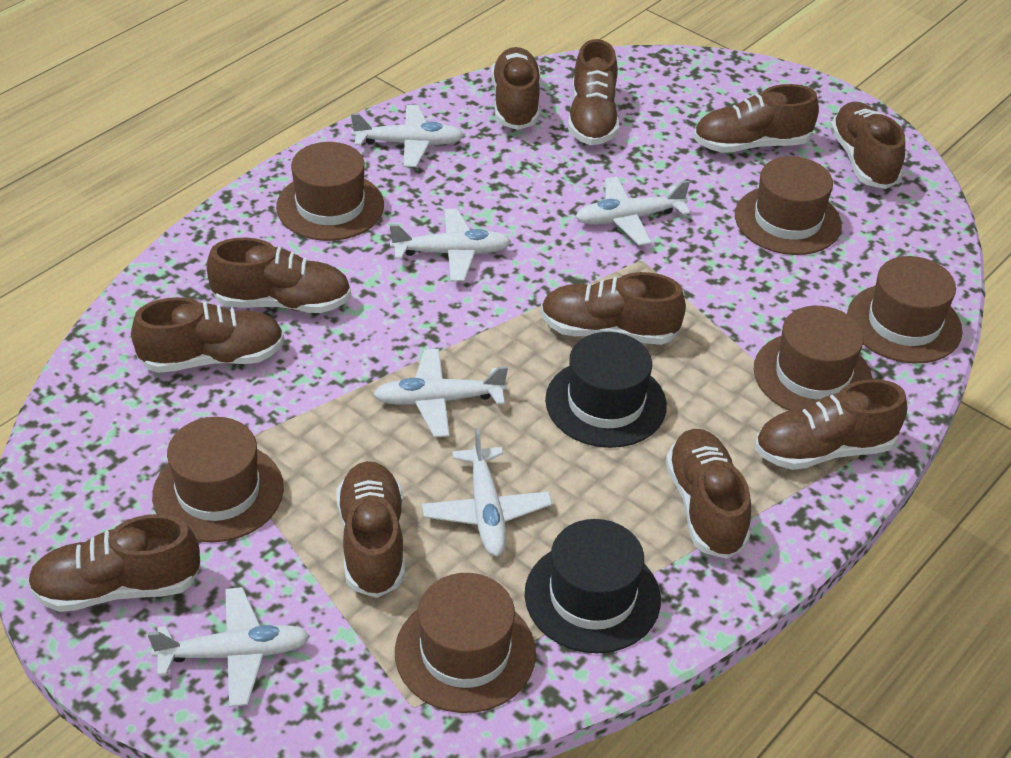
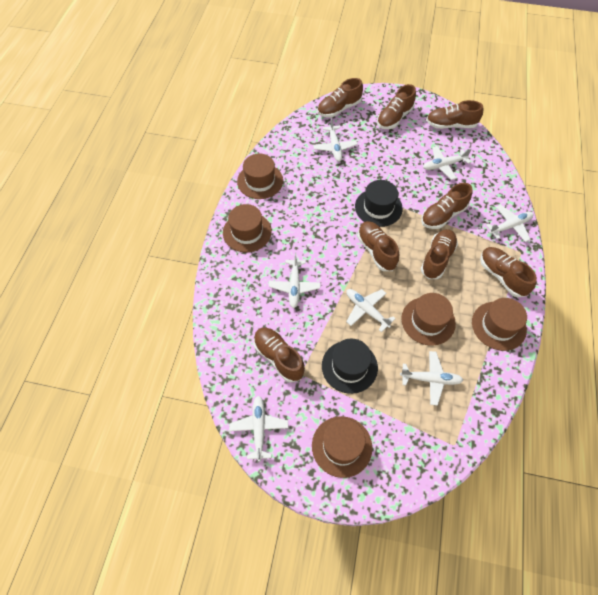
brown hat: 6 -> 5
brown shoe: 11 -> 8
white plane: 6 -> 7

